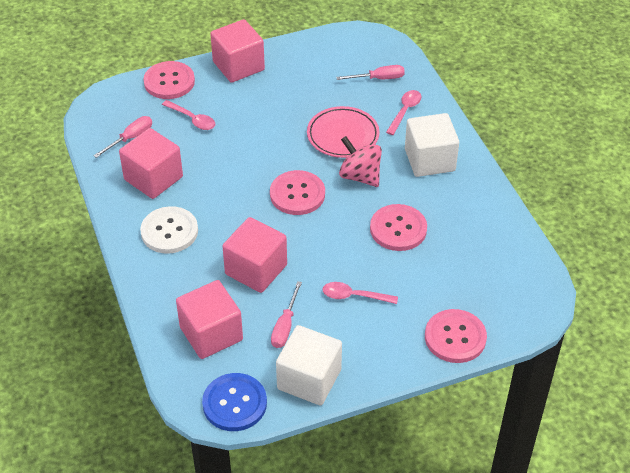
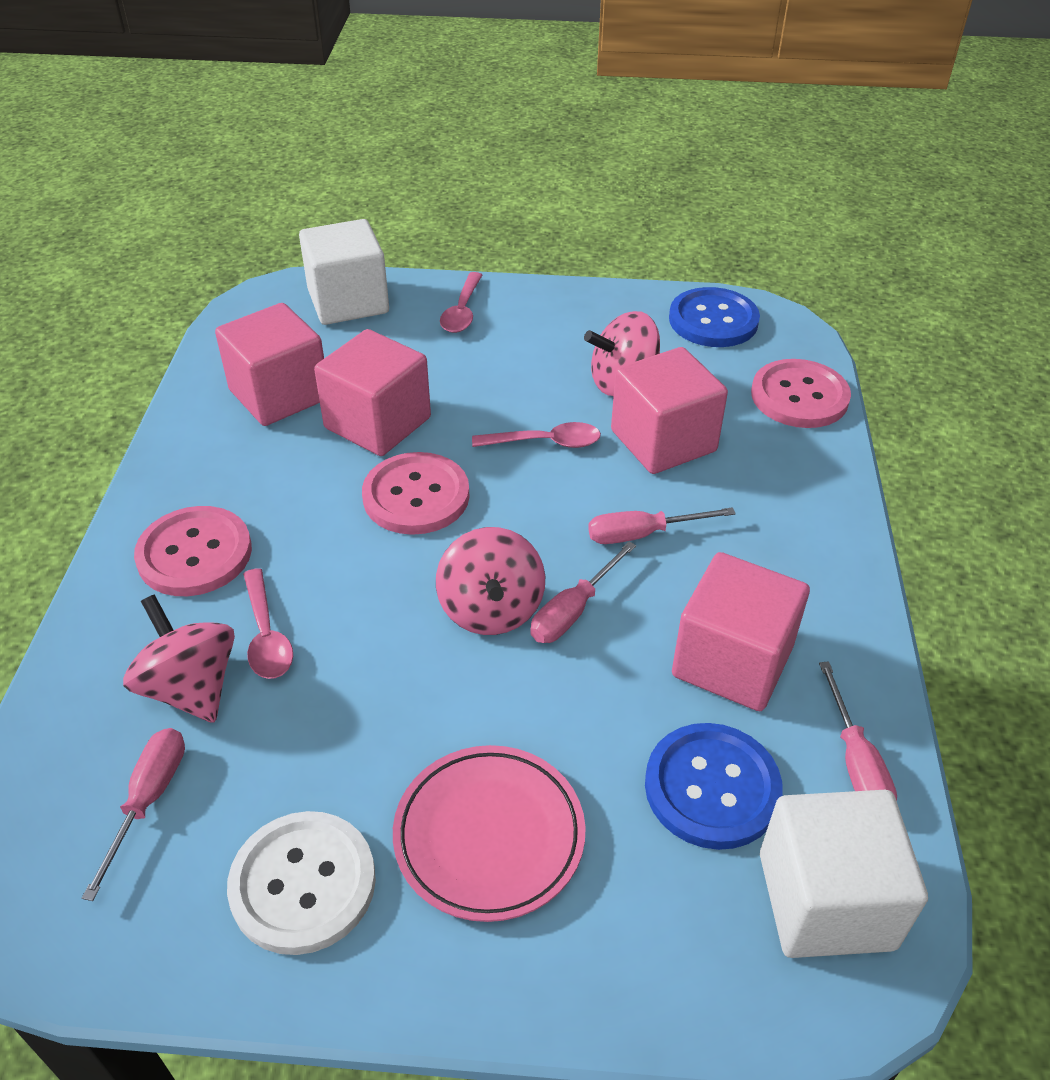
blue button: 1 -> 2
pink button: 4 -> 3
pink screwdriver: 3 -> 4
pink spinning top: 1 -> 3

